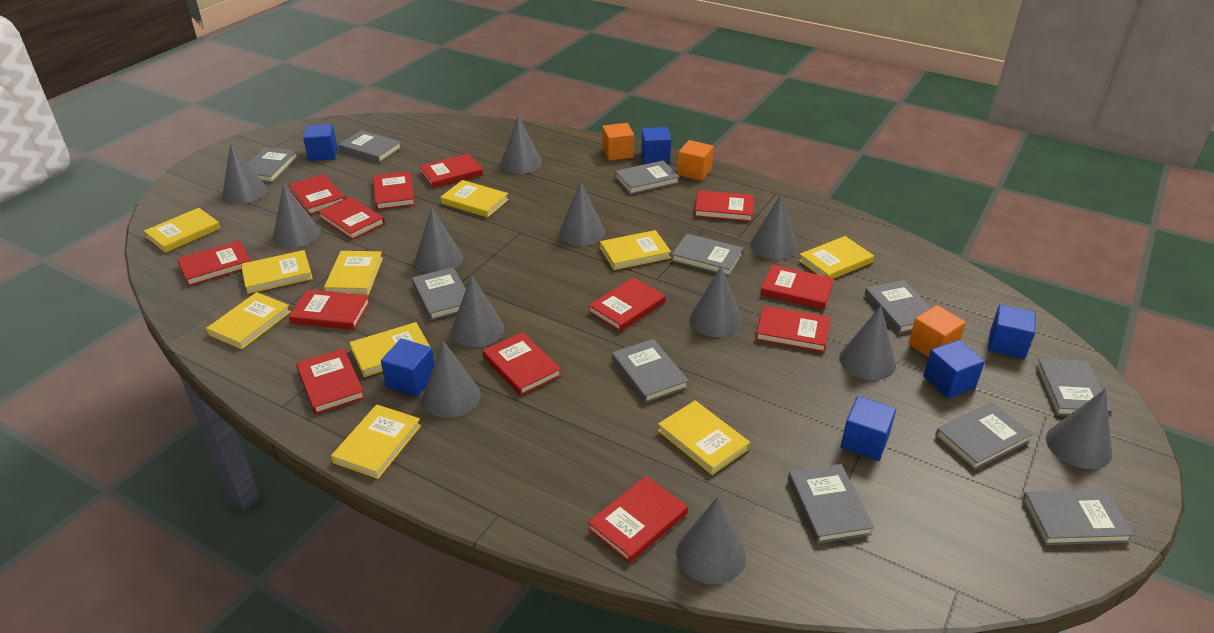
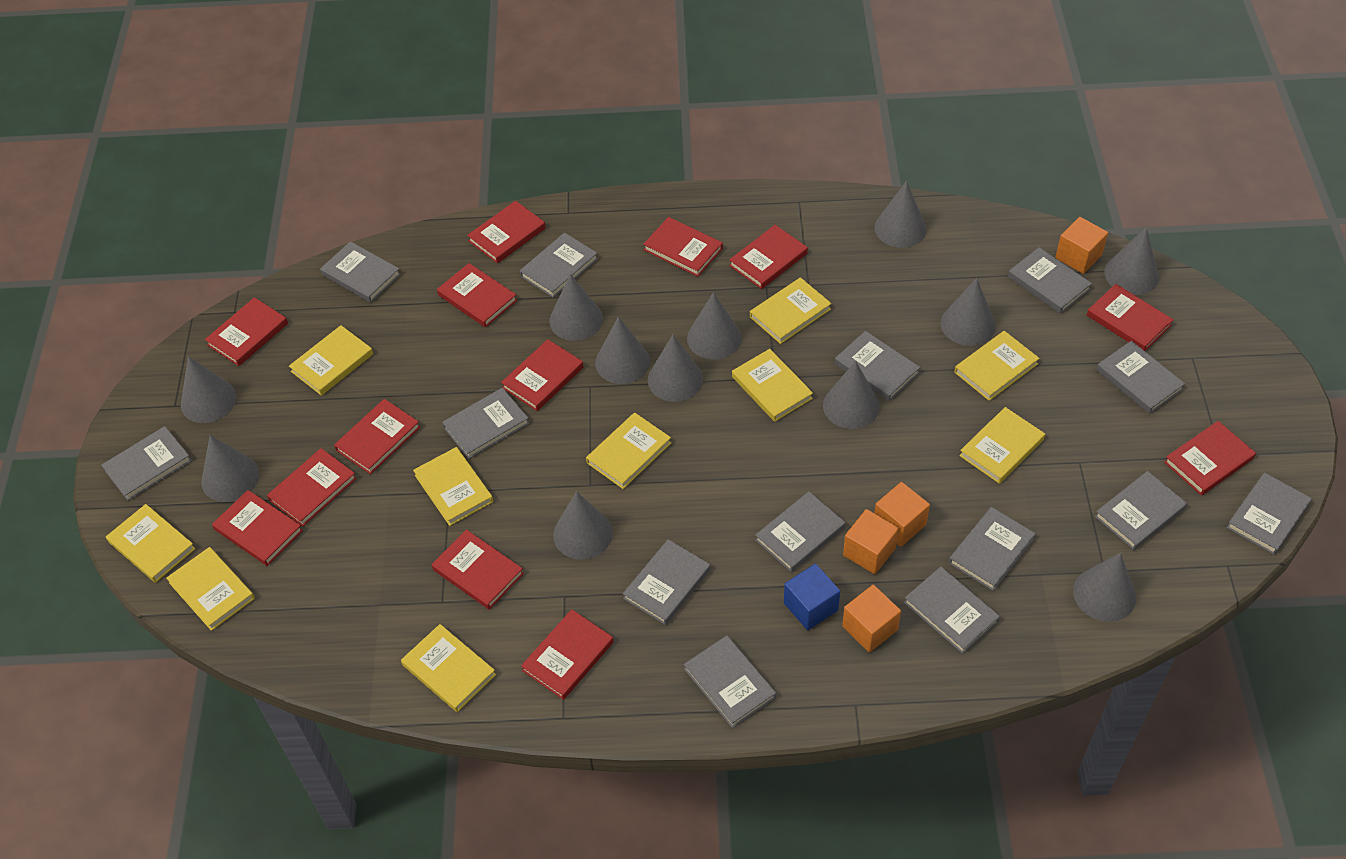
blue cube: 6 -> 1
grey book: 11 -> 14
orange cube: 3 -> 4

